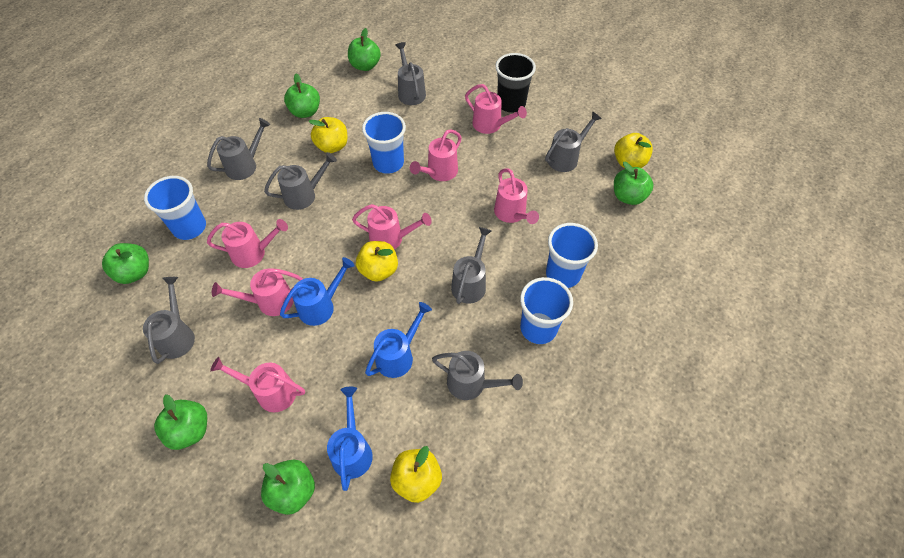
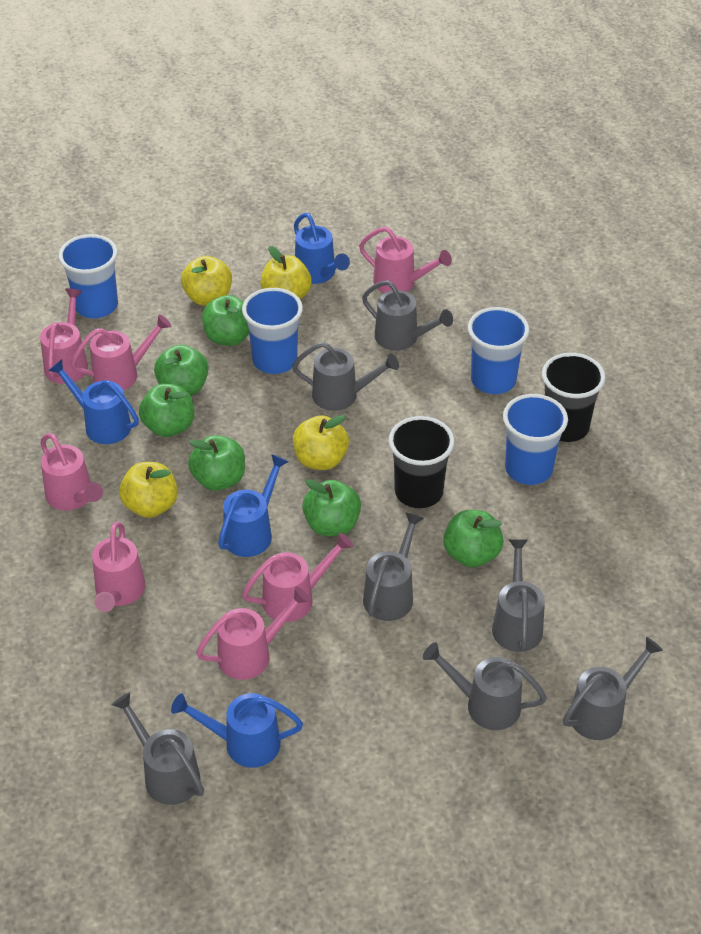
black cup: 1 -> 2
blue watering can: 3 -> 4

